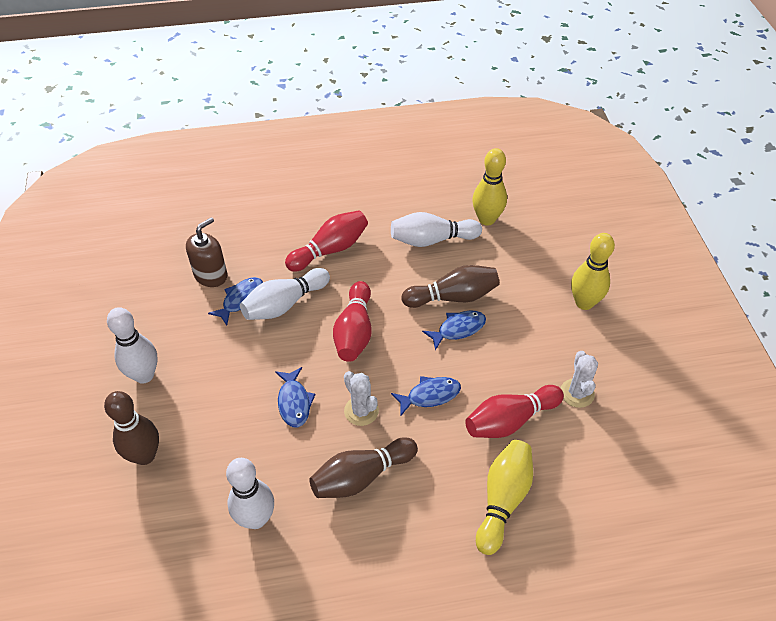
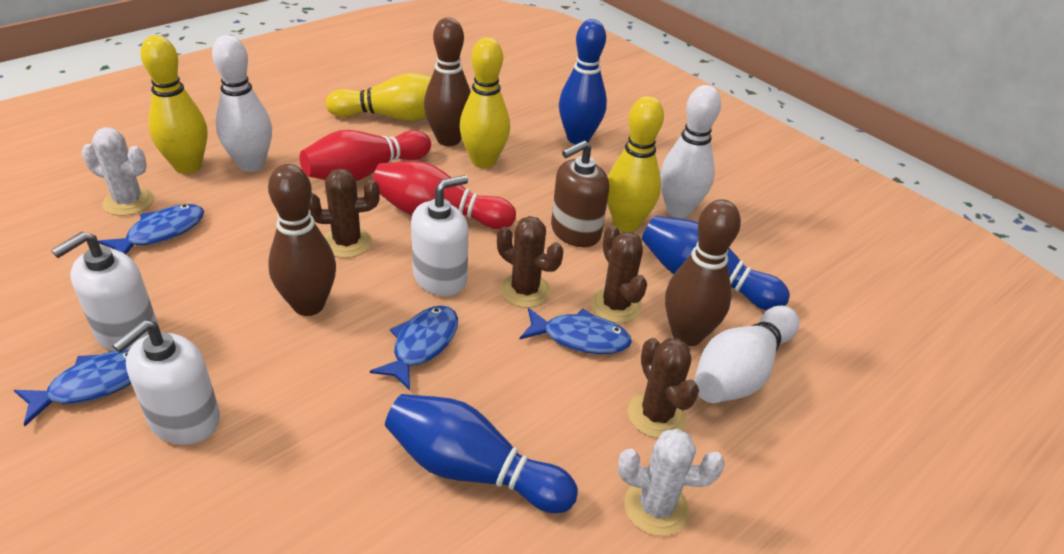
blue bowling pin: 0 -> 3
brown cactus: 0 -> 4
red bowling pin: 3 -> 2
white bowling pin: 4 -> 3
white soap dispenser: 0 -> 3
yellow bowling pin: 3 -> 4

